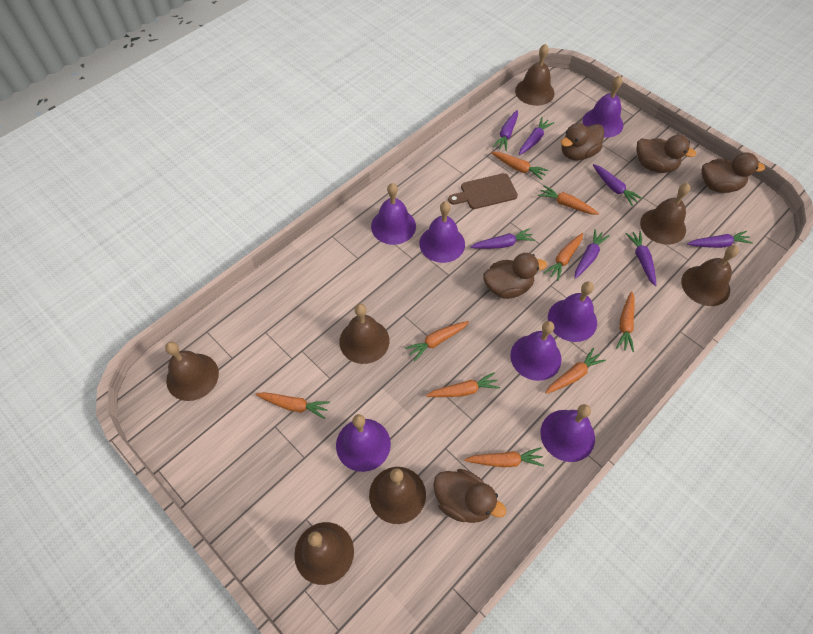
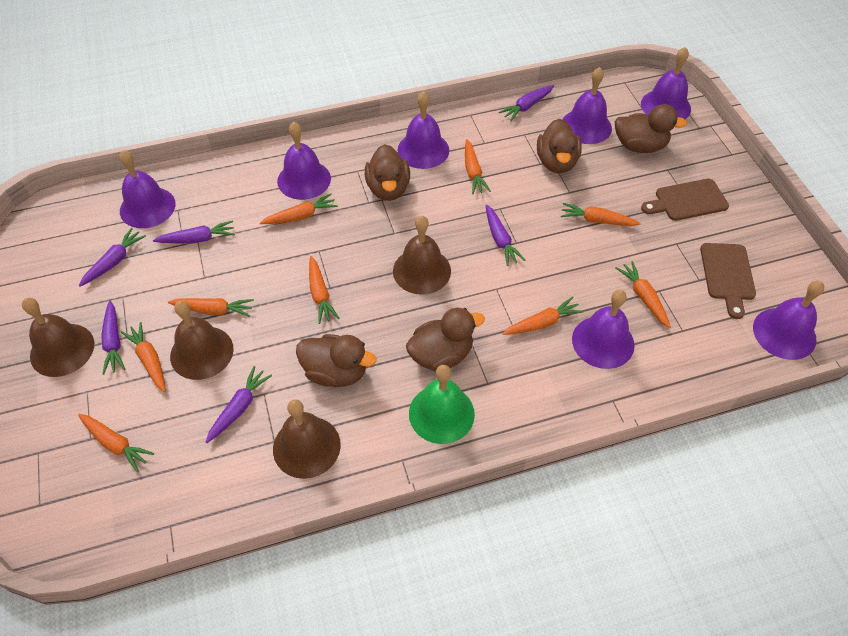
brown bell: 7 -> 4
brown cutting board: 1 -> 2
green bell: 0 -> 1
purple carrot: 7 -> 6

